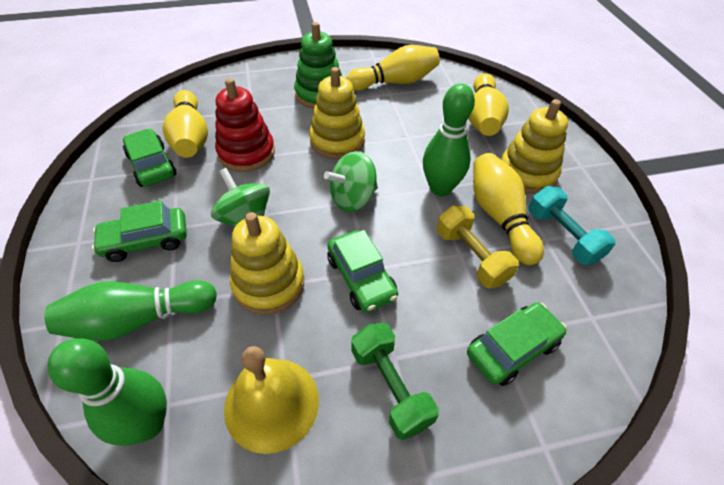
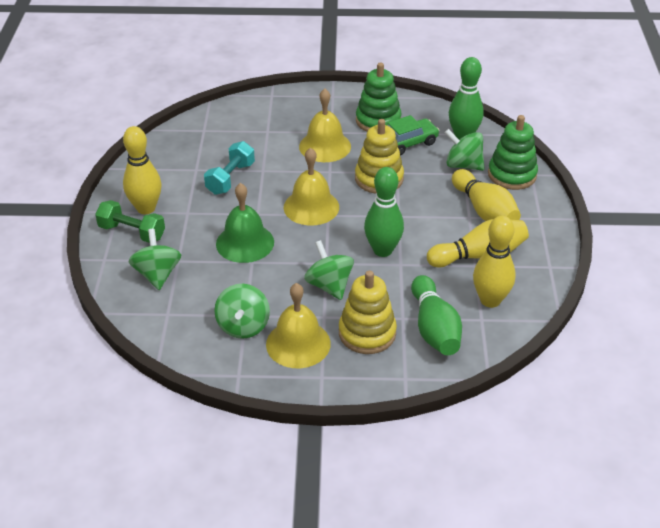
green bell: 0 -> 1
green car: 4 -> 1
green spinning top: 2 -> 4
green stacking toy: 1 -> 2
red stacking toy: 1 -> 0
yellow bell: 1 -> 3
yellow dumbbell: 1 -> 0
yellow stacking toy: 3 -> 2

